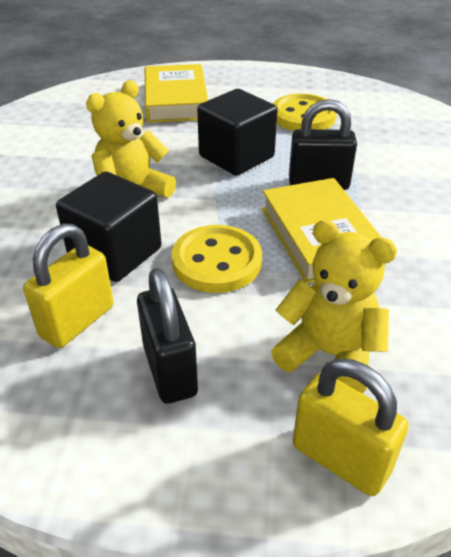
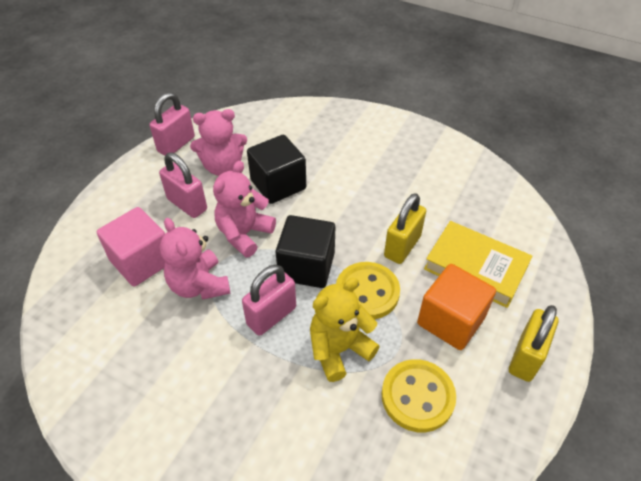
black padlock: 2 -> 0
orange cube: 0 -> 1
pink cube: 0 -> 1
pink padlock: 0 -> 3
pink teddy bear: 0 -> 3
yellow book: 2 -> 1
yellow teddy bear: 2 -> 1

